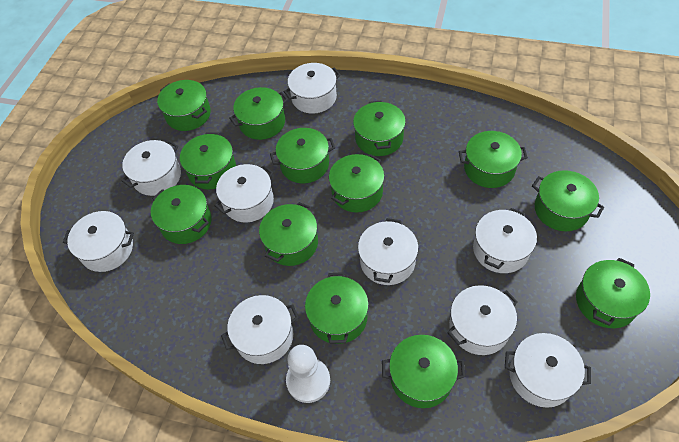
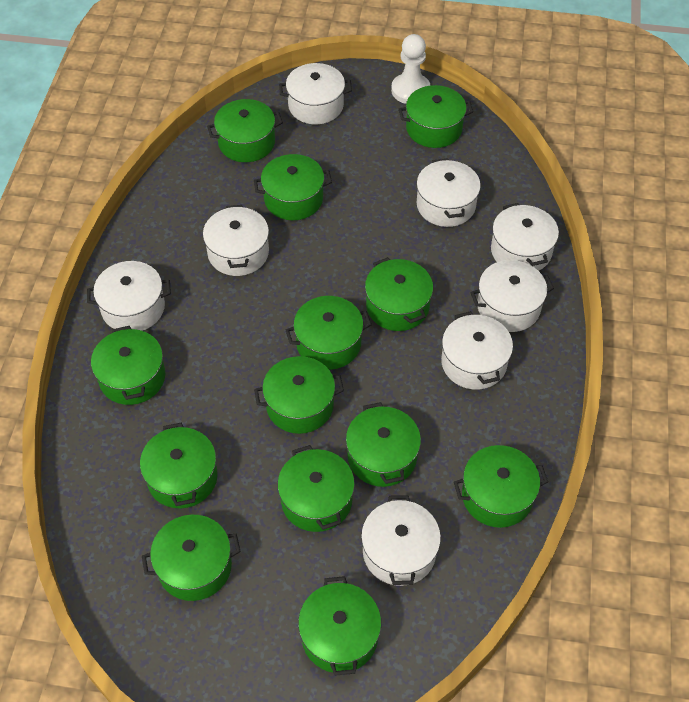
white pot: 9 -> 8

